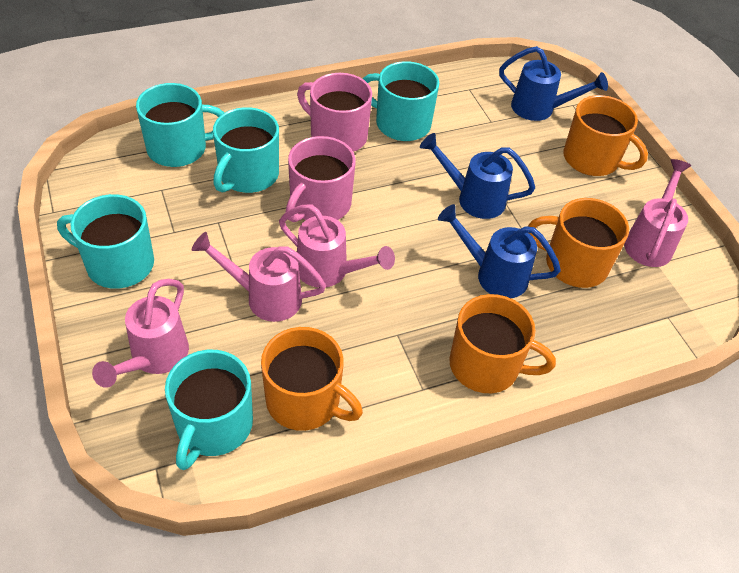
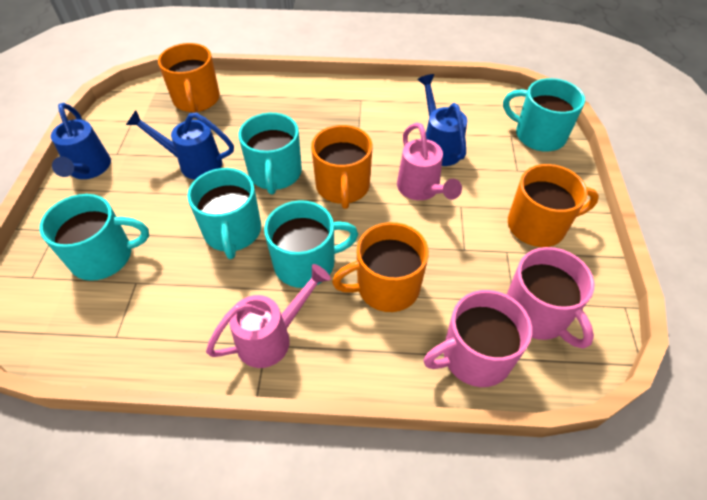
pink watering can: 4 -> 2

